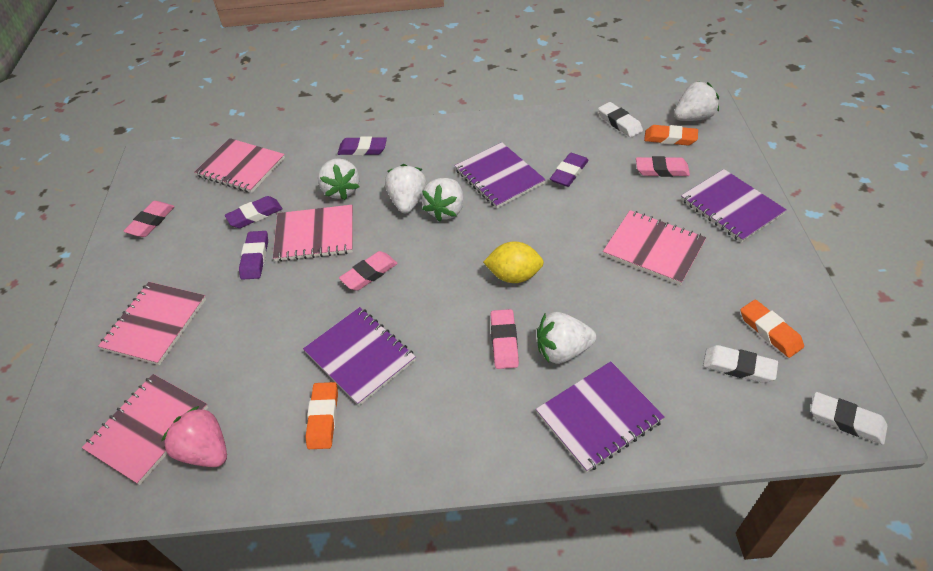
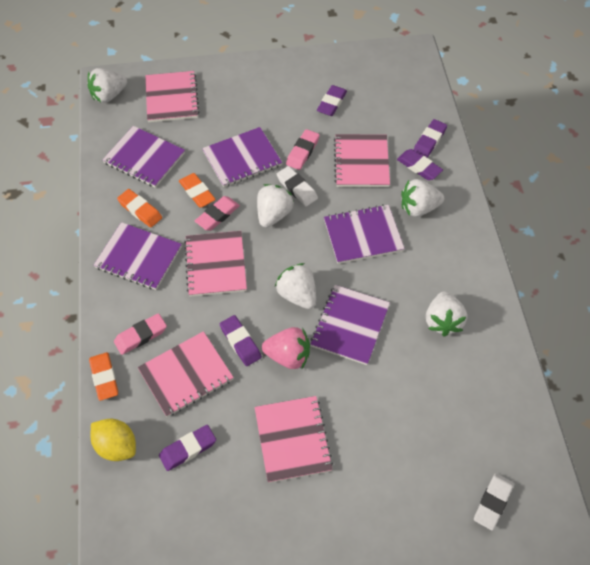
pink eraser: 4 -> 3
purple eraser: 4 -> 5
purple notebook: 4 -> 5
white eraser: 3 -> 2

